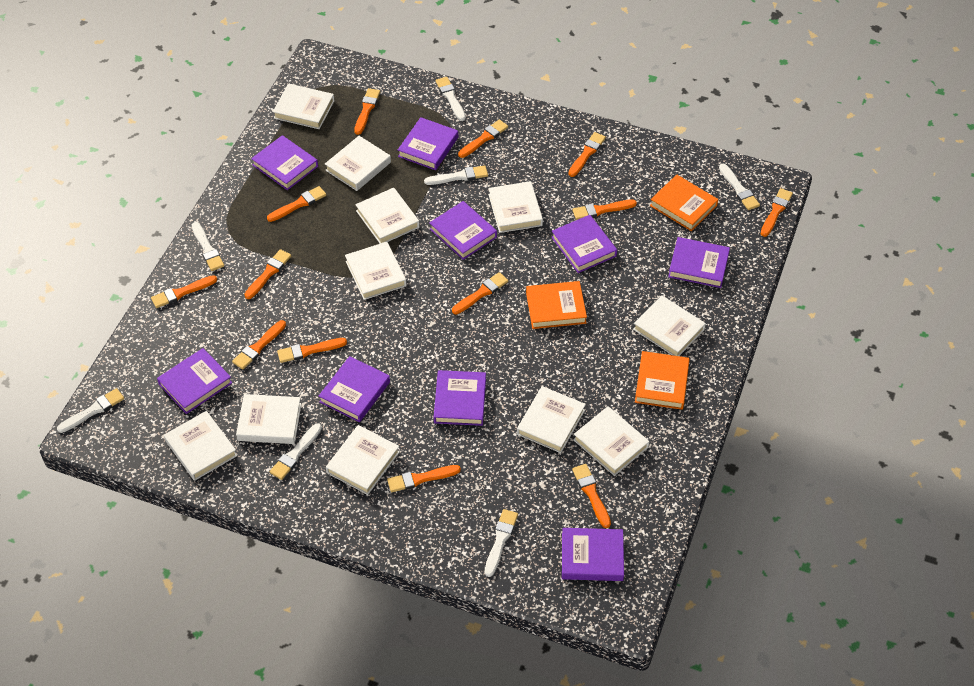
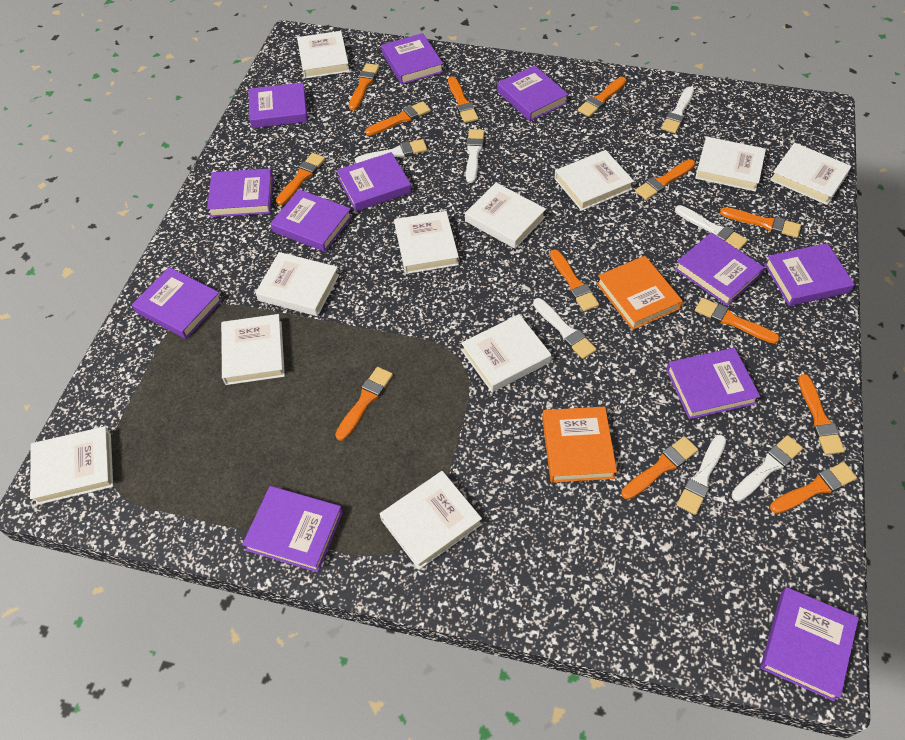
orange book: 3 -> 2
purple book: 9 -> 12

